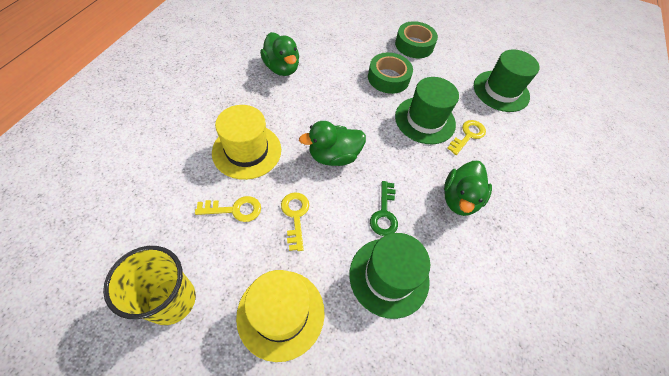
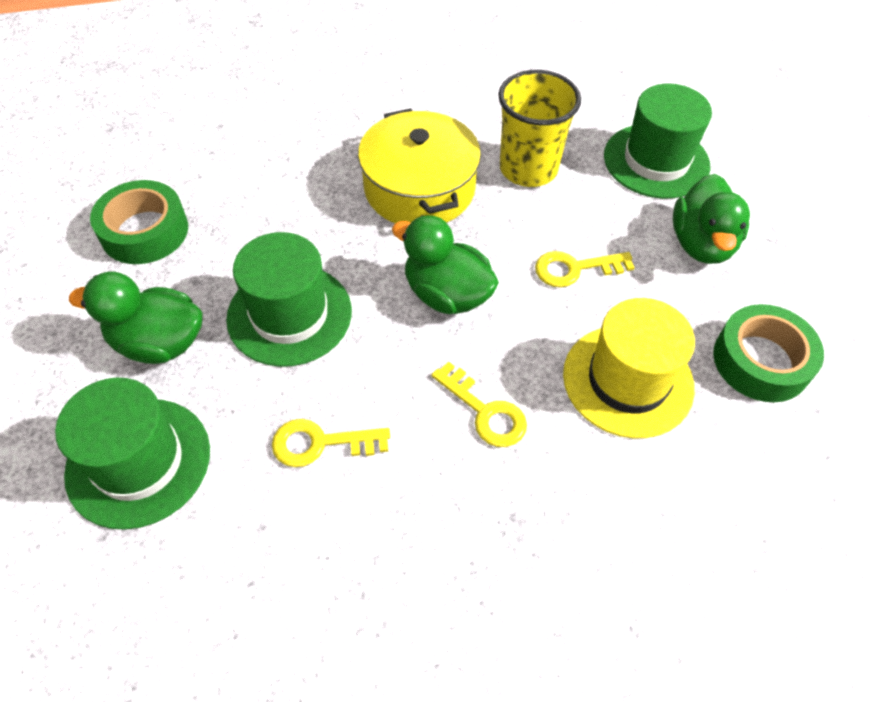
green key: 1 -> 0
yellow hat: 2 -> 1
yellow pot: 0 -> 1

